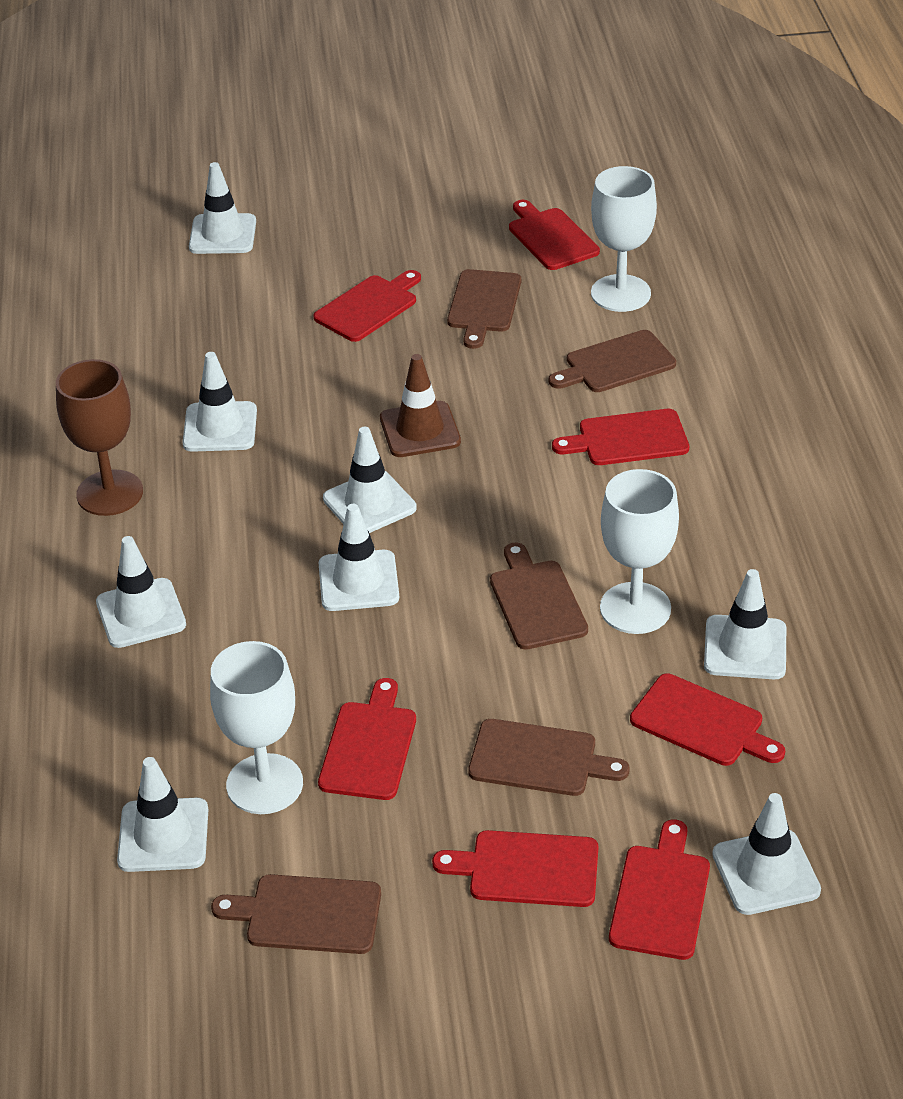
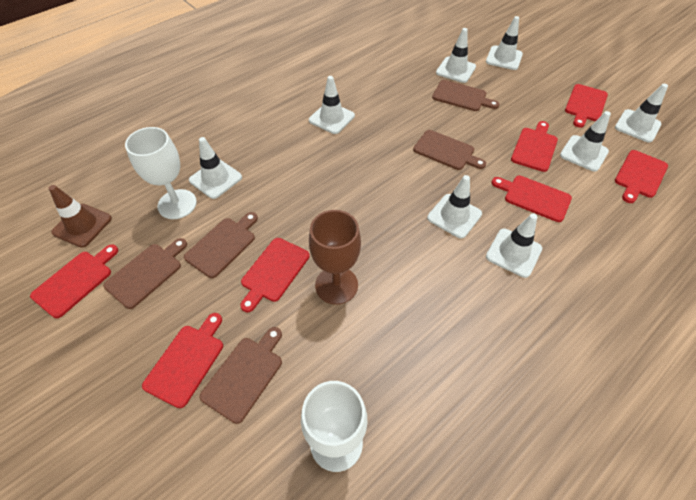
white goblet: 3 -> 2

